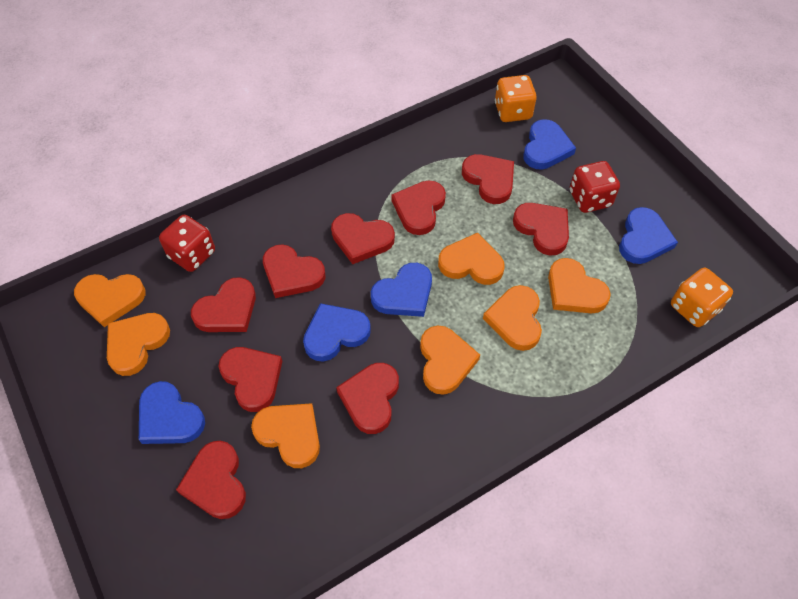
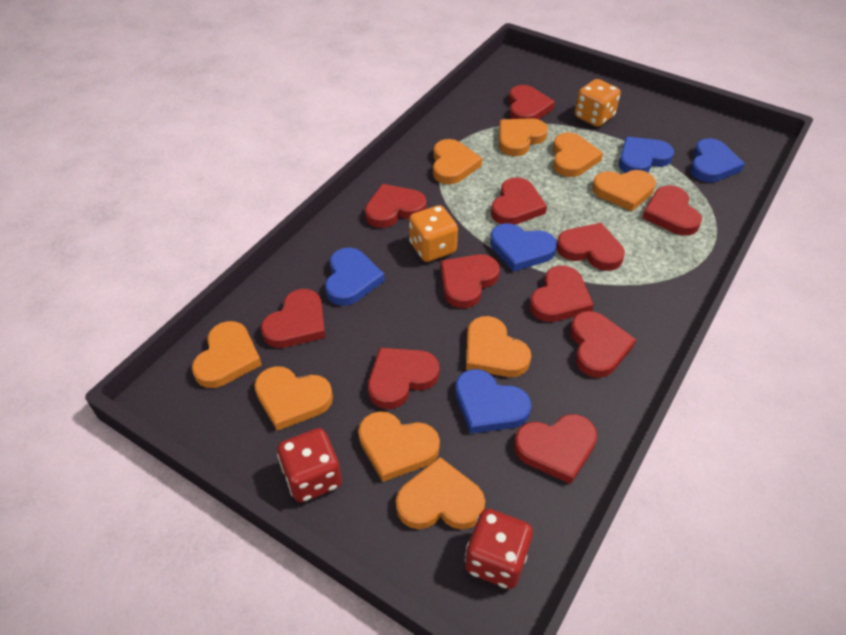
orange heart: 7 -> 9
red heart: 9 -> 11

